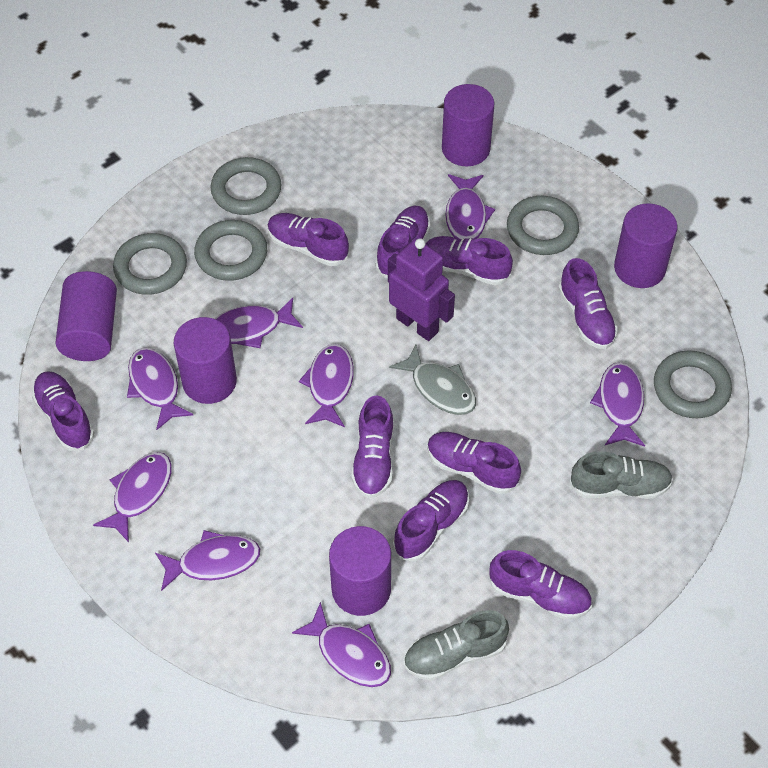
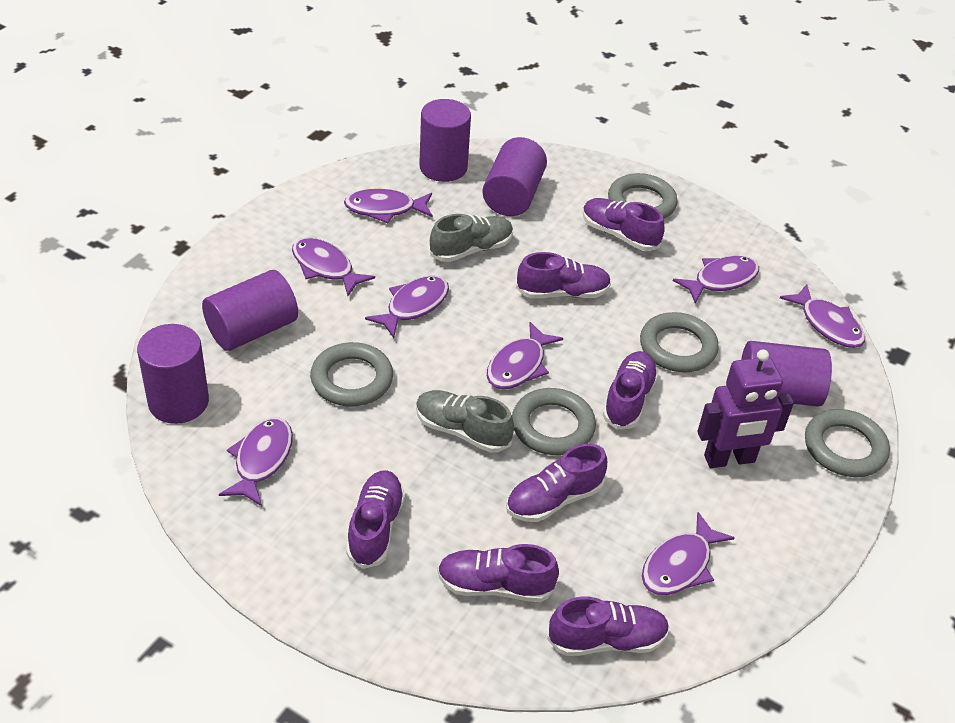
grey fish: 1 -> 0
purple shoe: 9 -> 7

